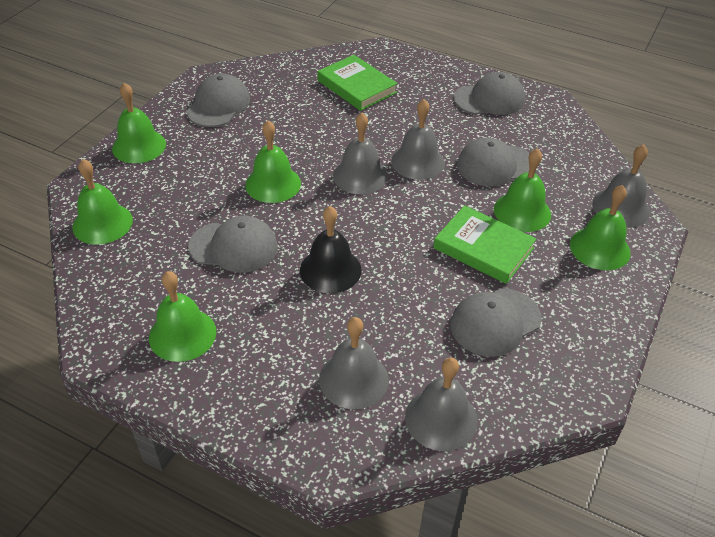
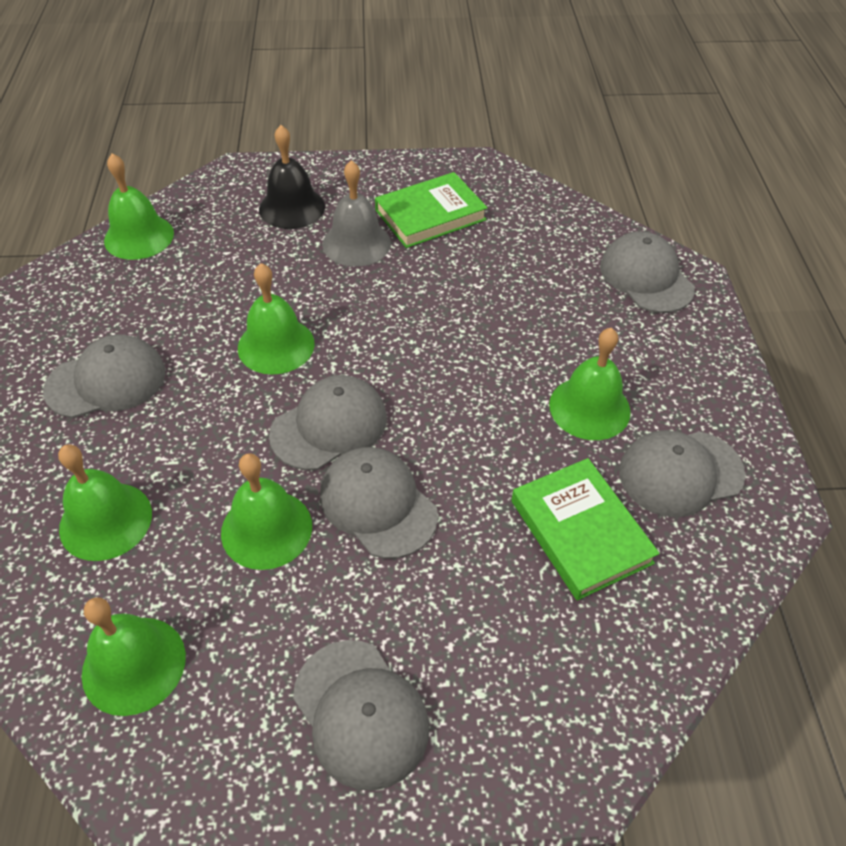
grey bell: 5 -> 1
grey cap: 5 -> 6

